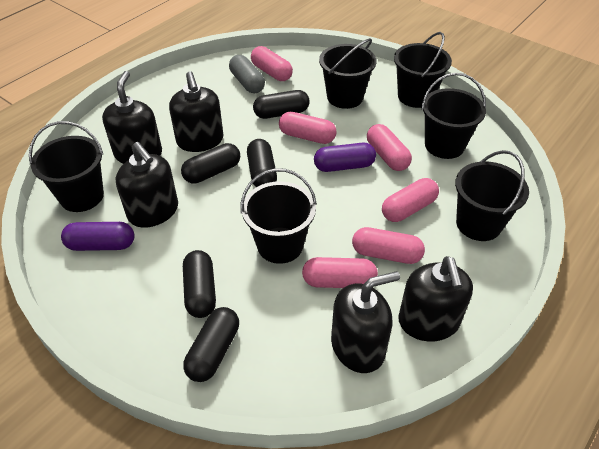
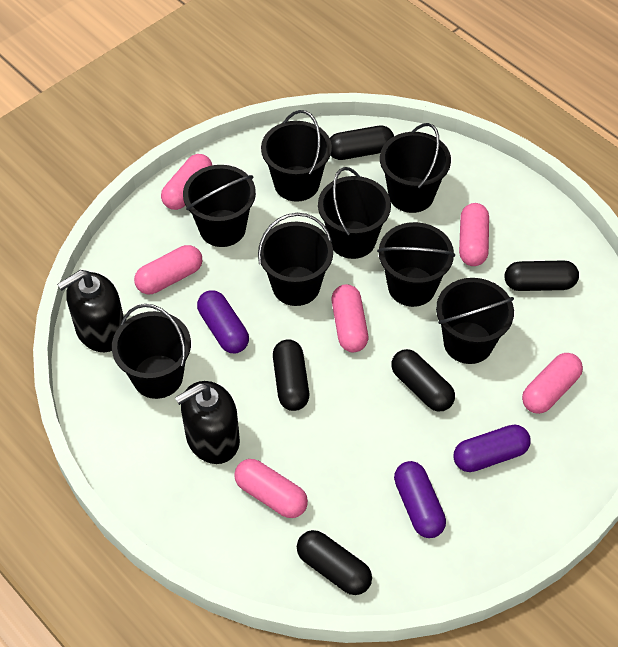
black bucket: 6 -> 8
black soap dispenser: 5 -> 2
grey capsule: 1 -> 0
purple capsule: 2 -> 3

